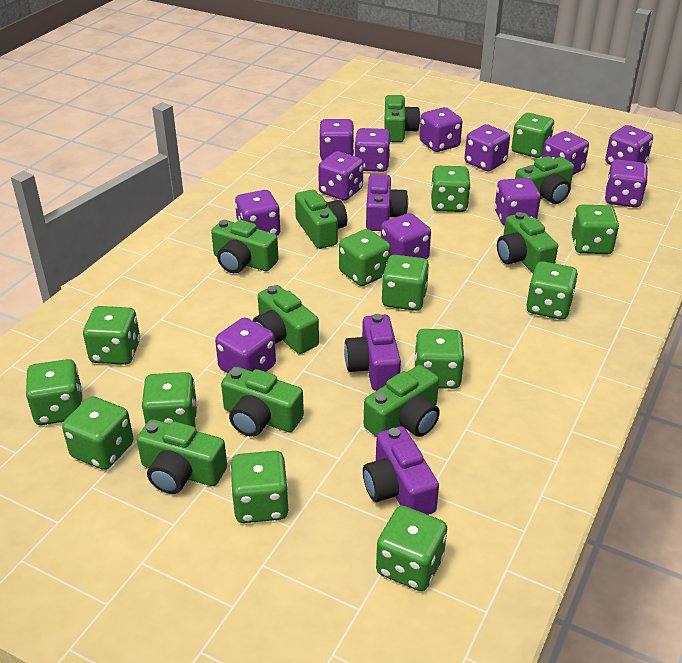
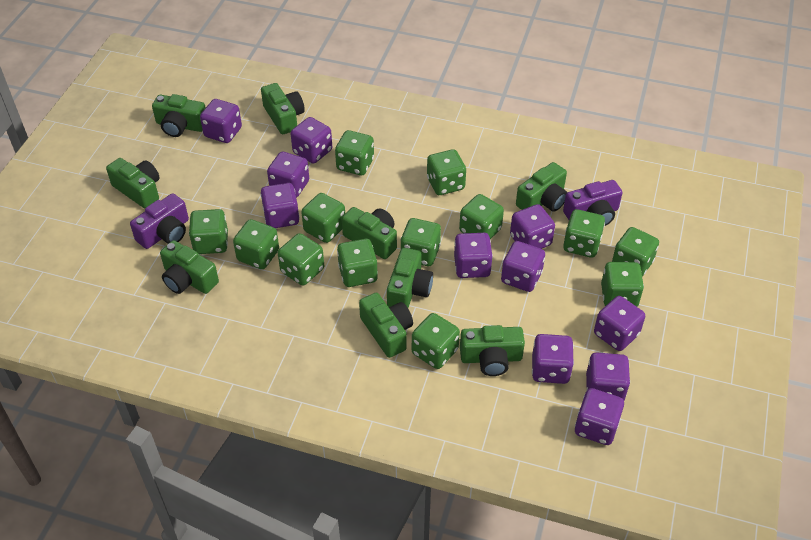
purple camera: 3 -> 2
purple dice: 12 -> 11

